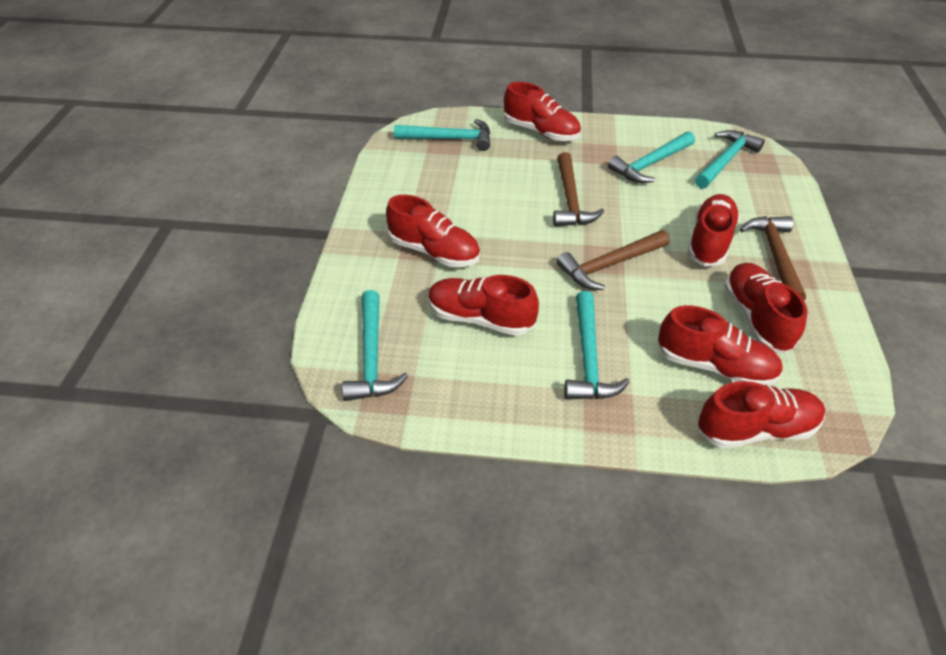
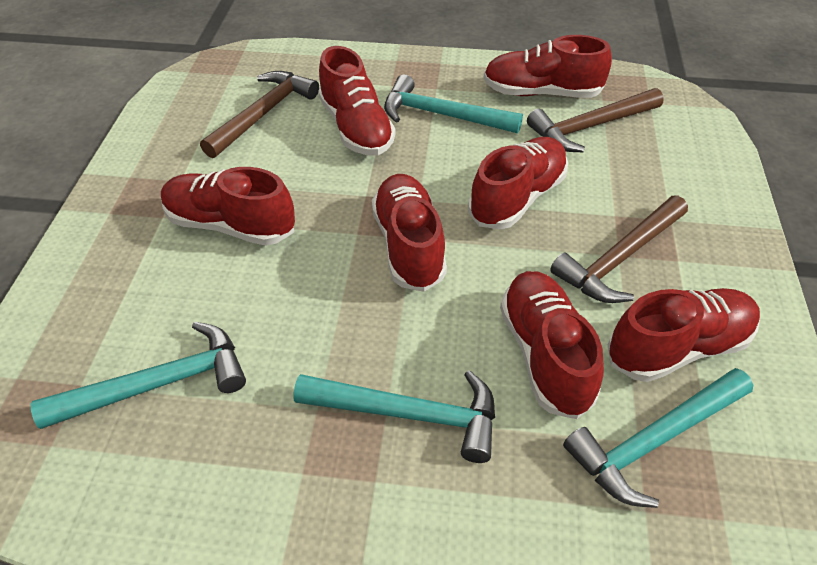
turquoise hammer: 5 -> 4

